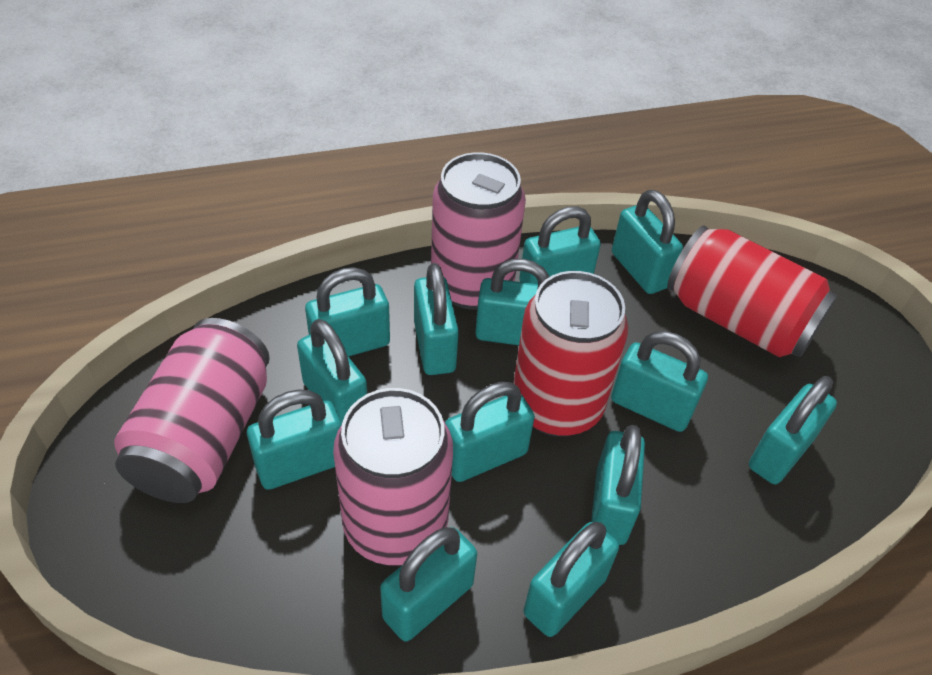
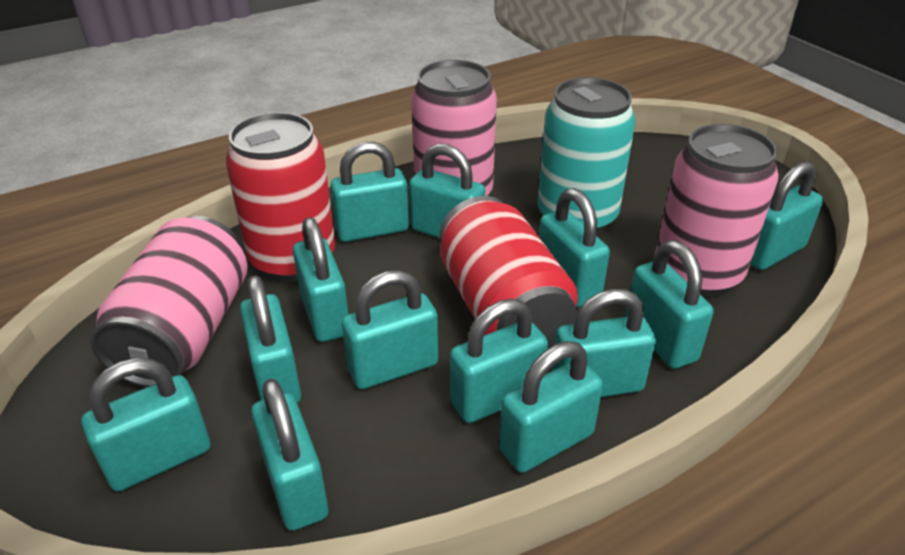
turquoise can: 0 -> 1

